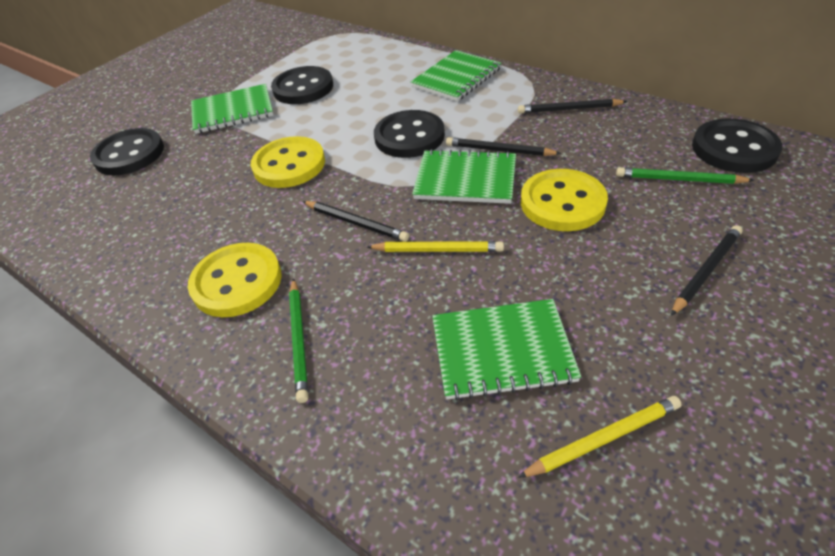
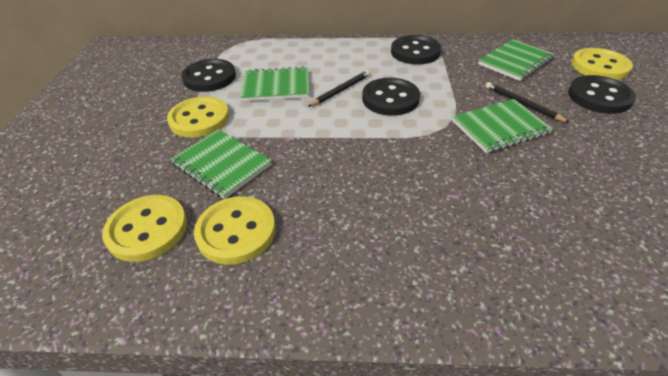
black pencil: 4 -> 2
green pencil: 2 -> 0
yellow button: 3 -> 4
yellow pencil: 2 -> 0

